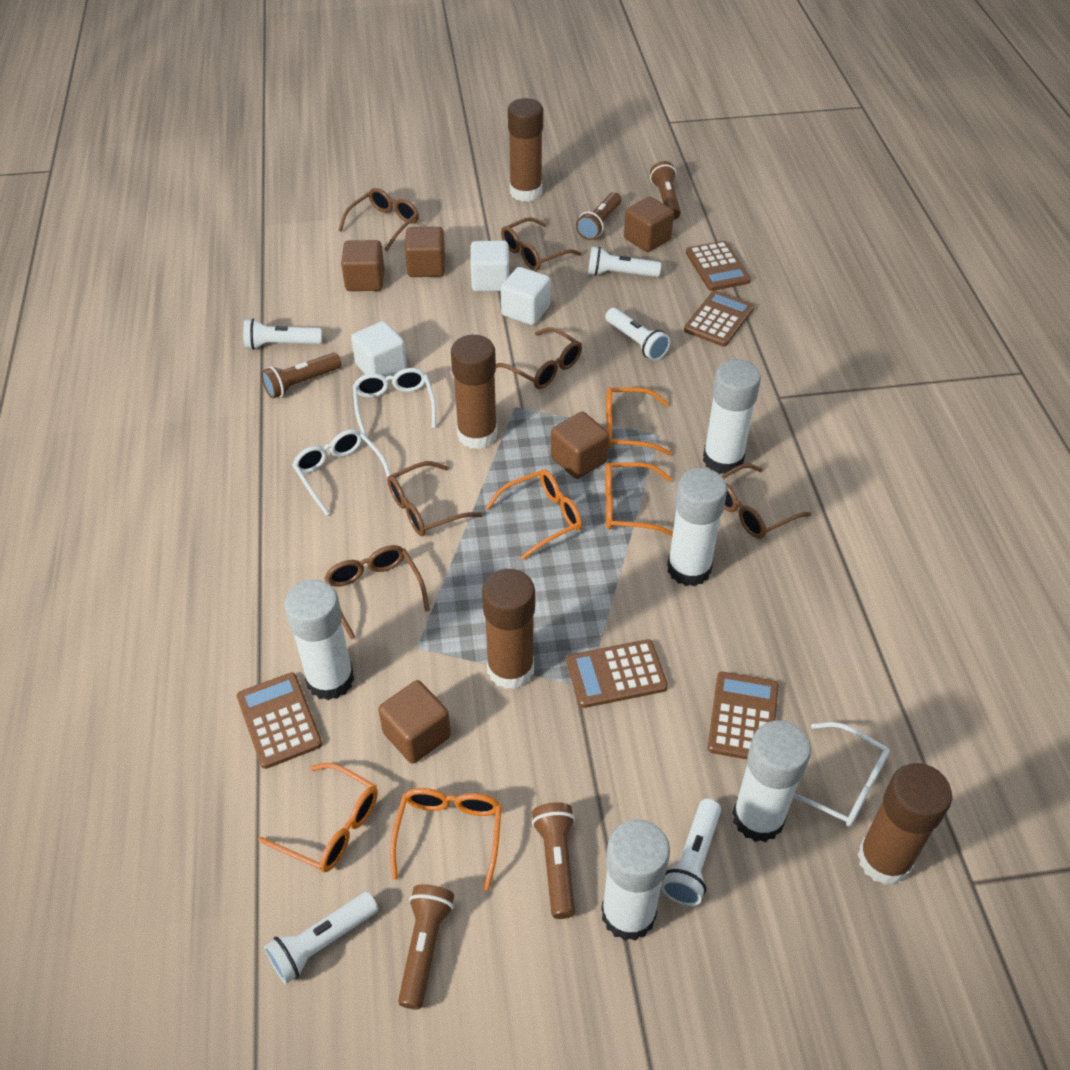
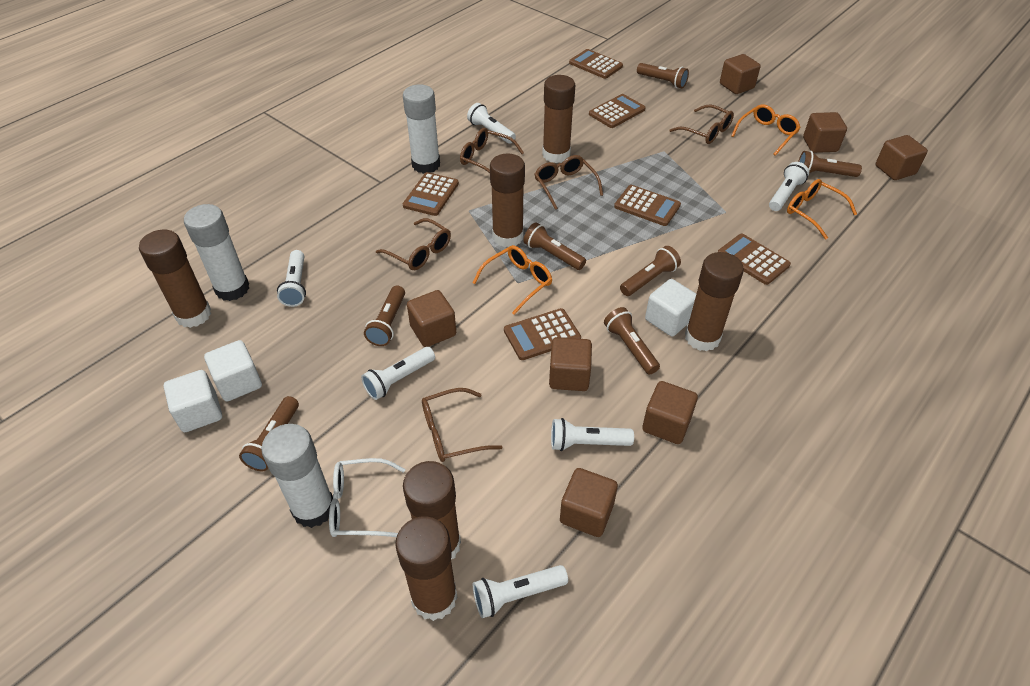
brown calculator: 5 -> 6
brown cube: 5 -> 7
brown flashlight: 5 -> 7
brown glasses: 6 -> 5
brown glue stick: 4 -> 6
orange glasses: 5 -> 3
white flashlight: 5 -> 6
white glasses: 3 -> 1
white glue stick: 5 -> 3

